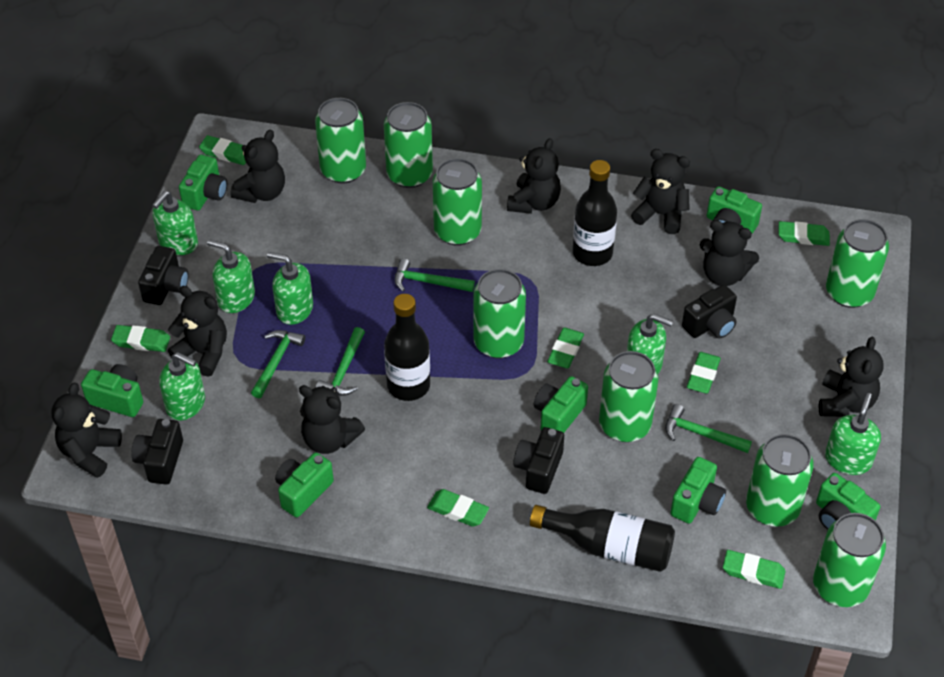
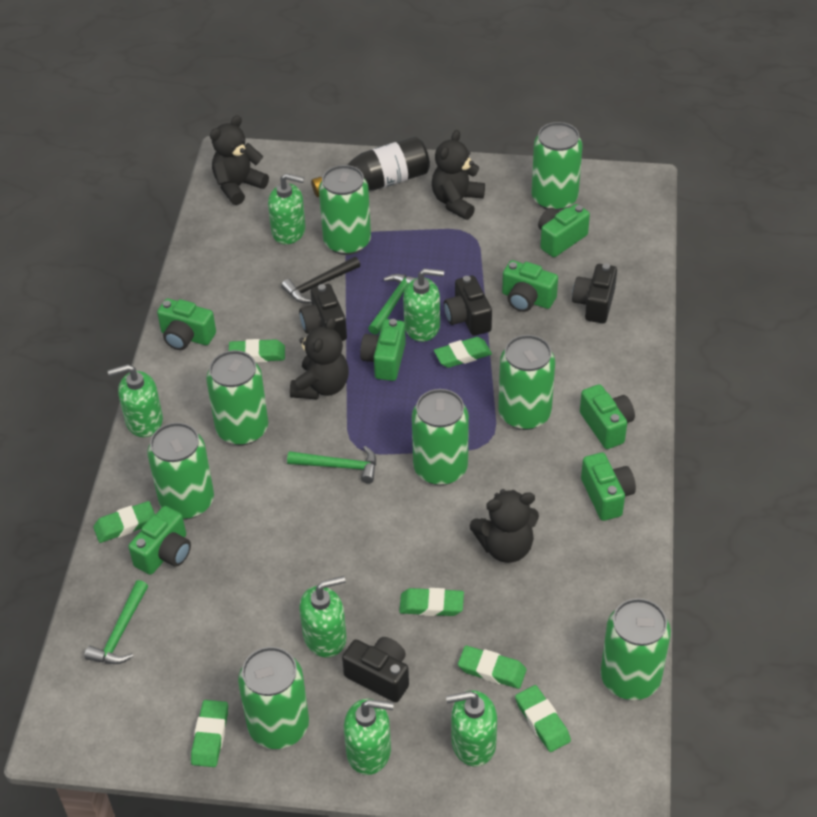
black bottle: 3 -> 1
black hammer: 0 -> 1
black teddy bear: 8 -> 4
green hammer: 4 -> 3

